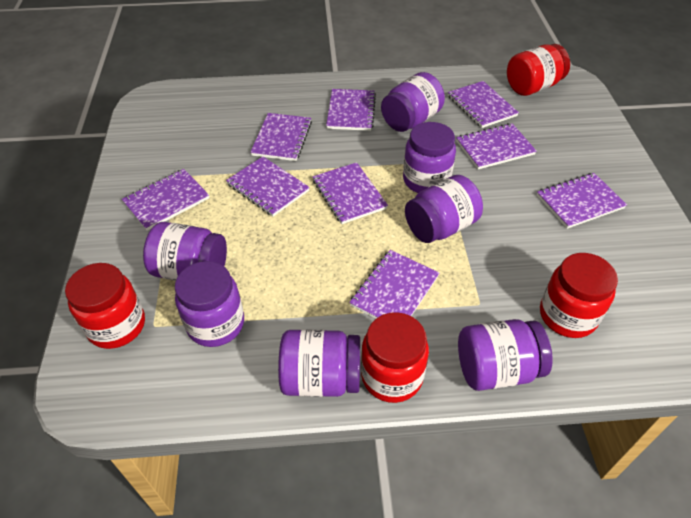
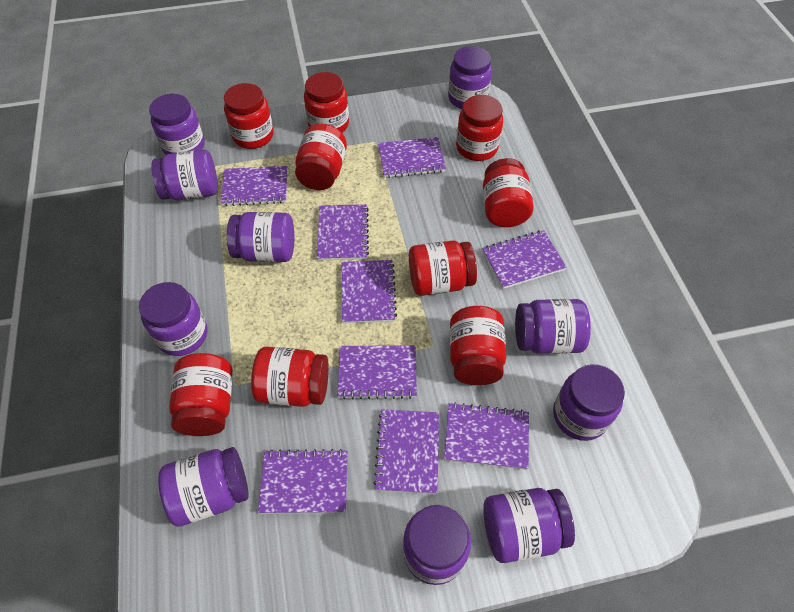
purple jar: 7 -> 10
red jar: 4 -> 9

